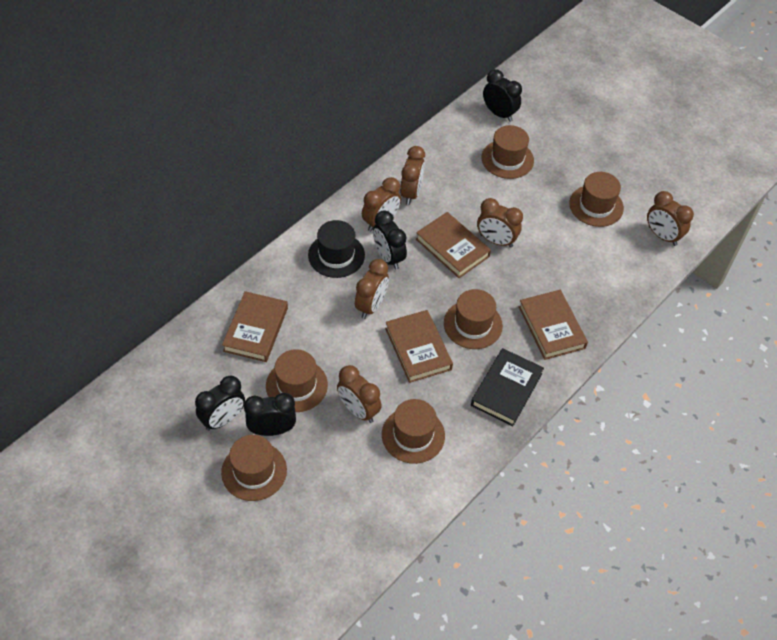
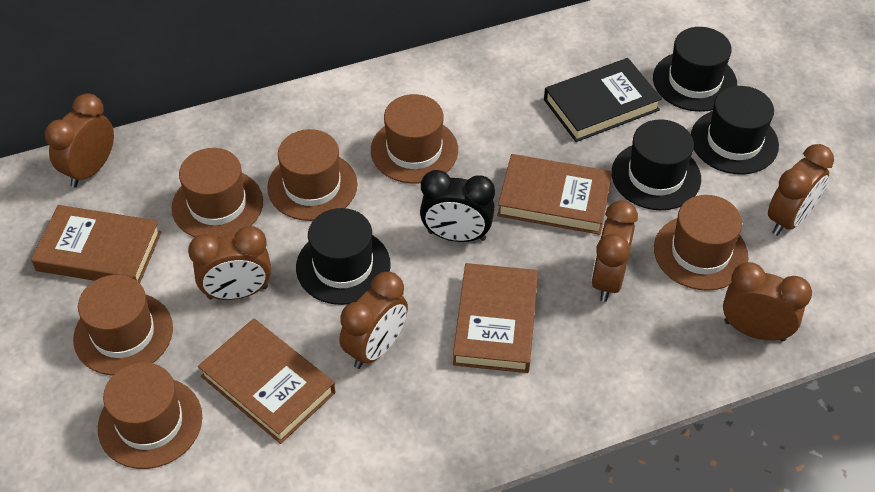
black clock: 4 -> 1
black hat: 1 -> 4

